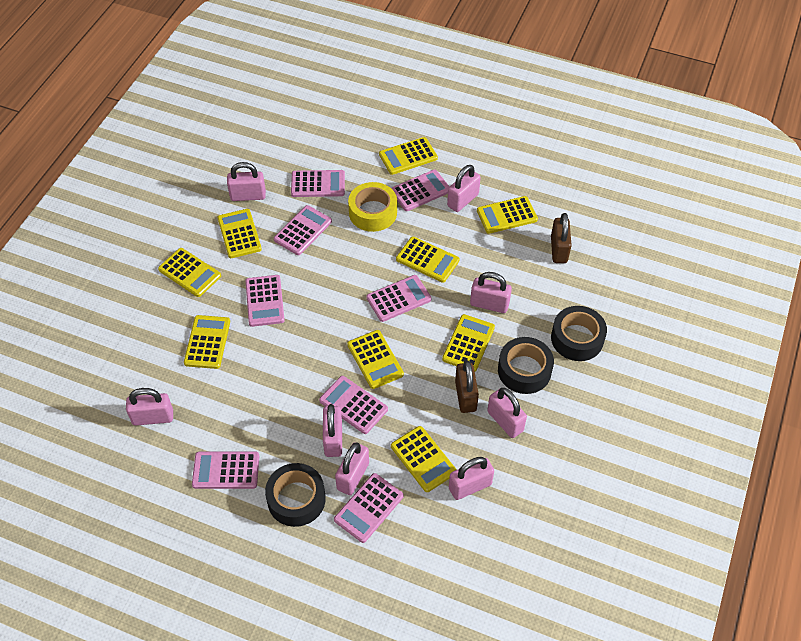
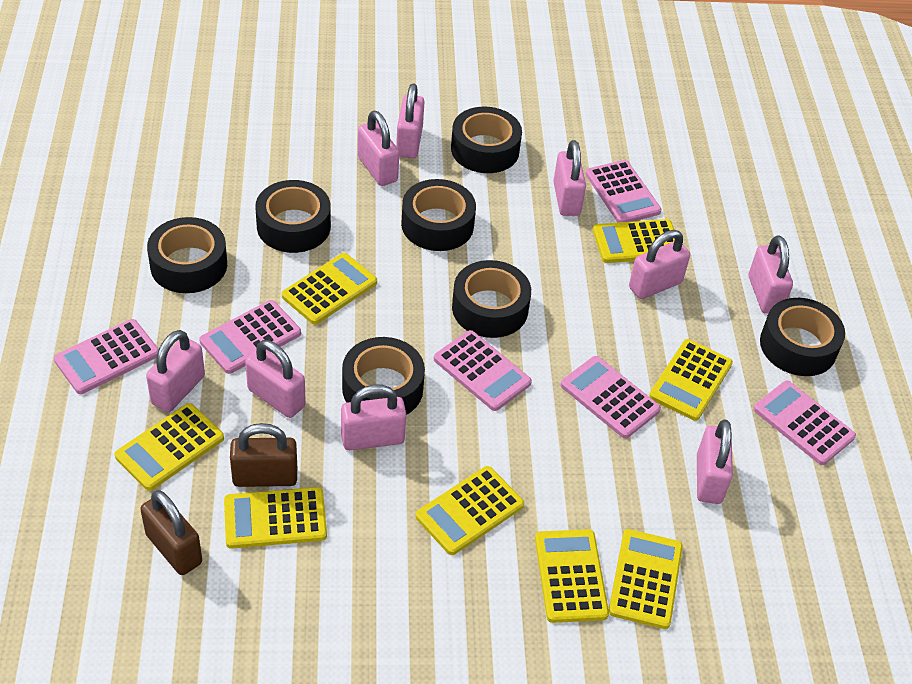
black tape: 3 -> 7
pink calculator: 8 -> 6
pink padlock: 8 -> 9
yellow calculator: 9 -> 8
yellow tape: 1 -> 0

